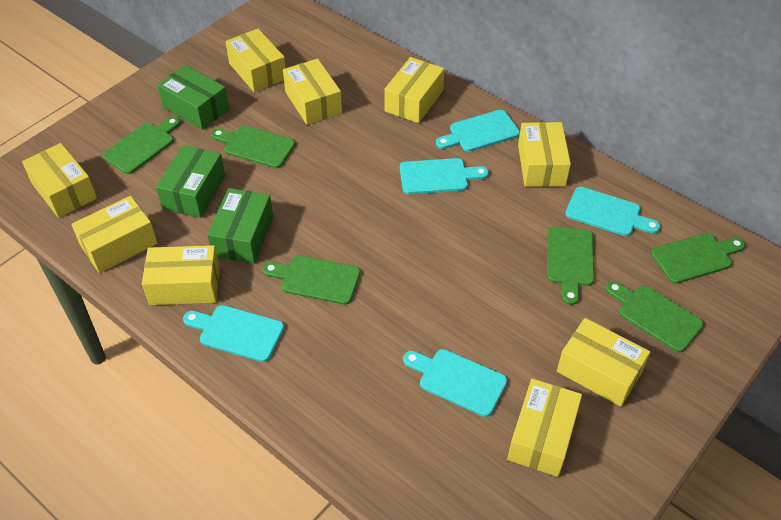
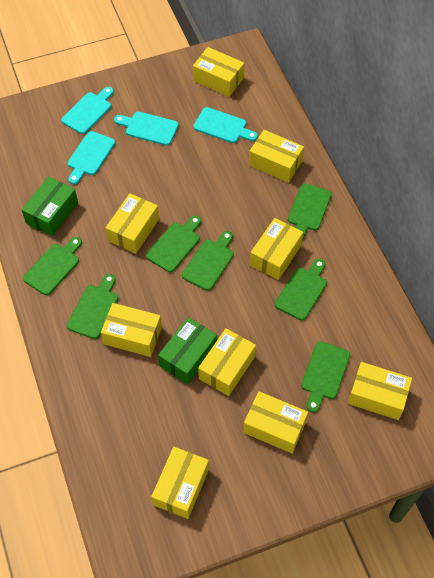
green box: 3 -> 2
green cutting board: 6 -> 7
turquoise cutting board: 5 -> 4

